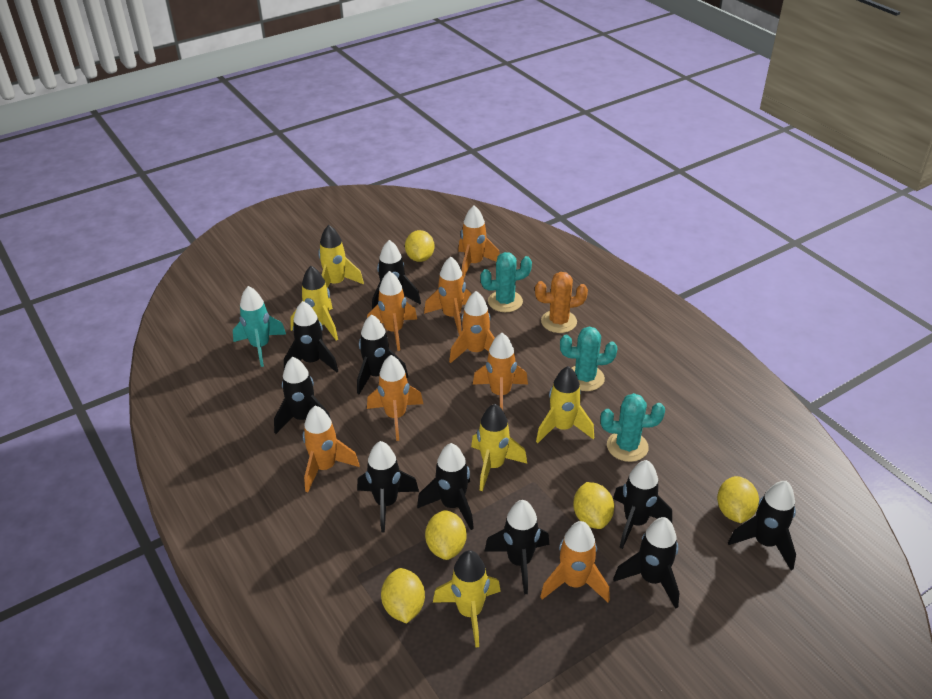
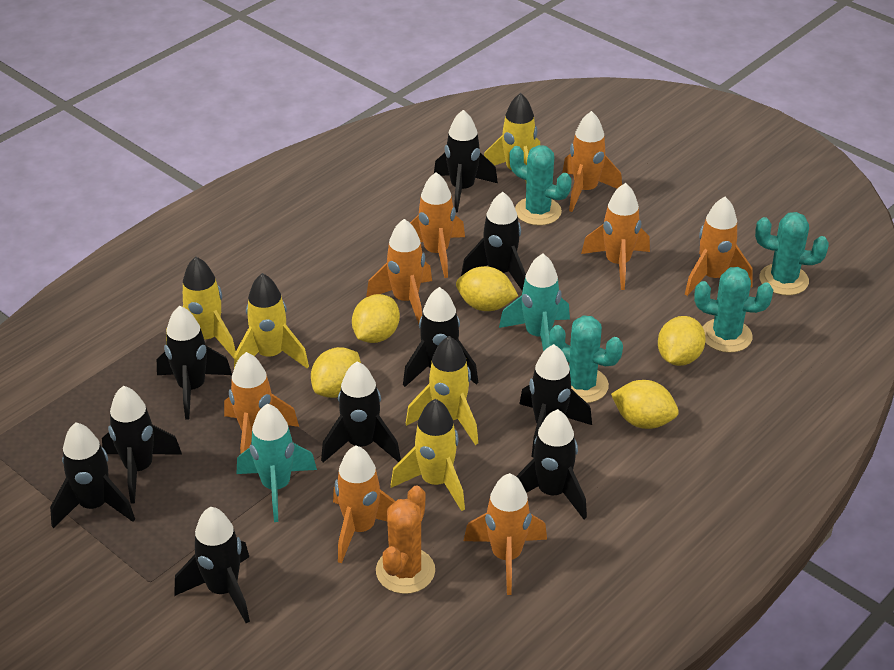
turquoise cactus: 3 -> 4
turquoise rocket: 1 -> 2

